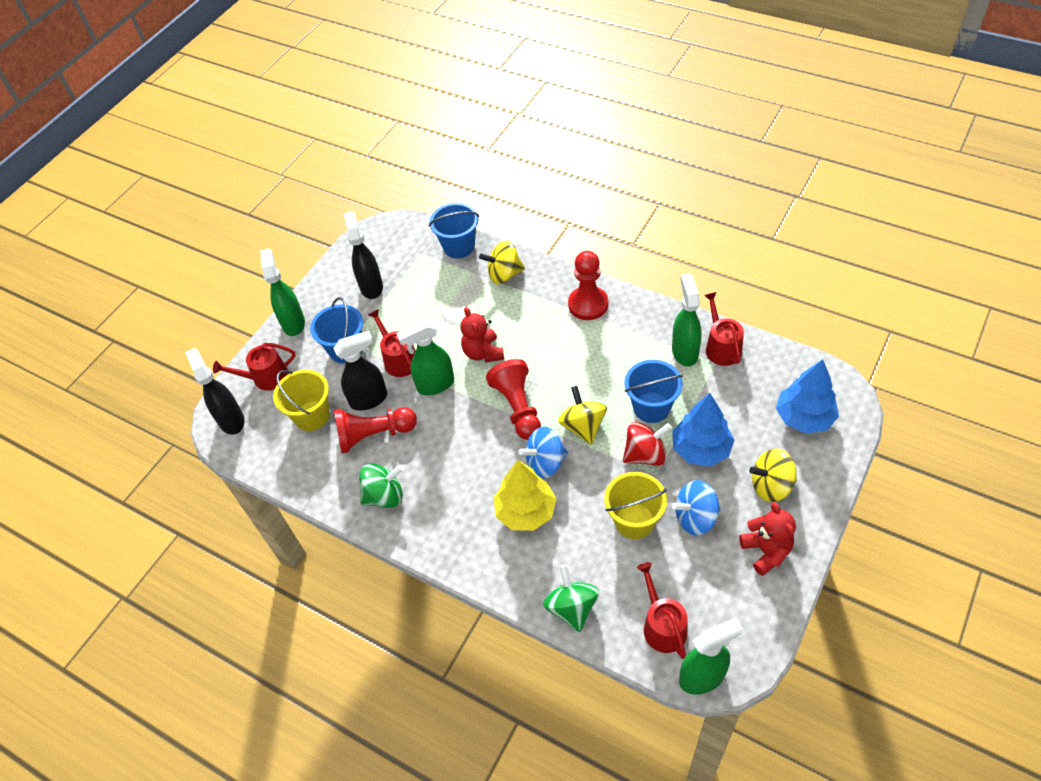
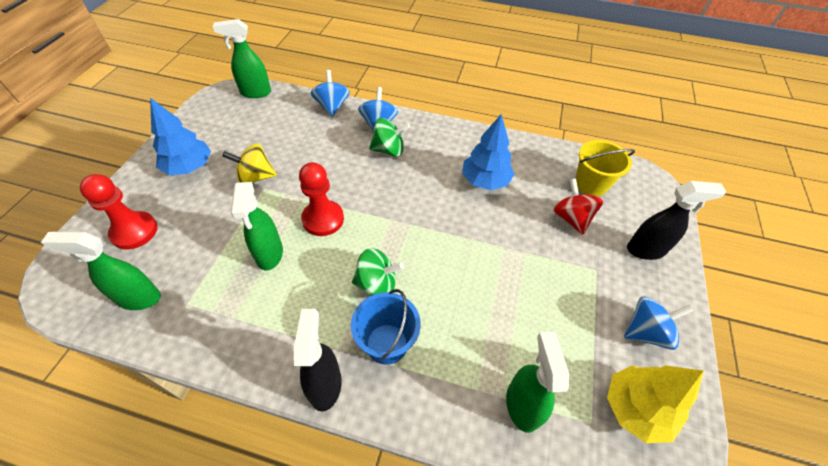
black spray bottle: 3 -> 2
blue bucket: 3 -> 1
blue spinning top: 2 -> 3
red pawn: 3 -> 2
red teddy bear: 2 -> 0
red watering can: 4 -> 0
yellow bucket: 2 -> 1
yellow spinning top: 3 -> 1

